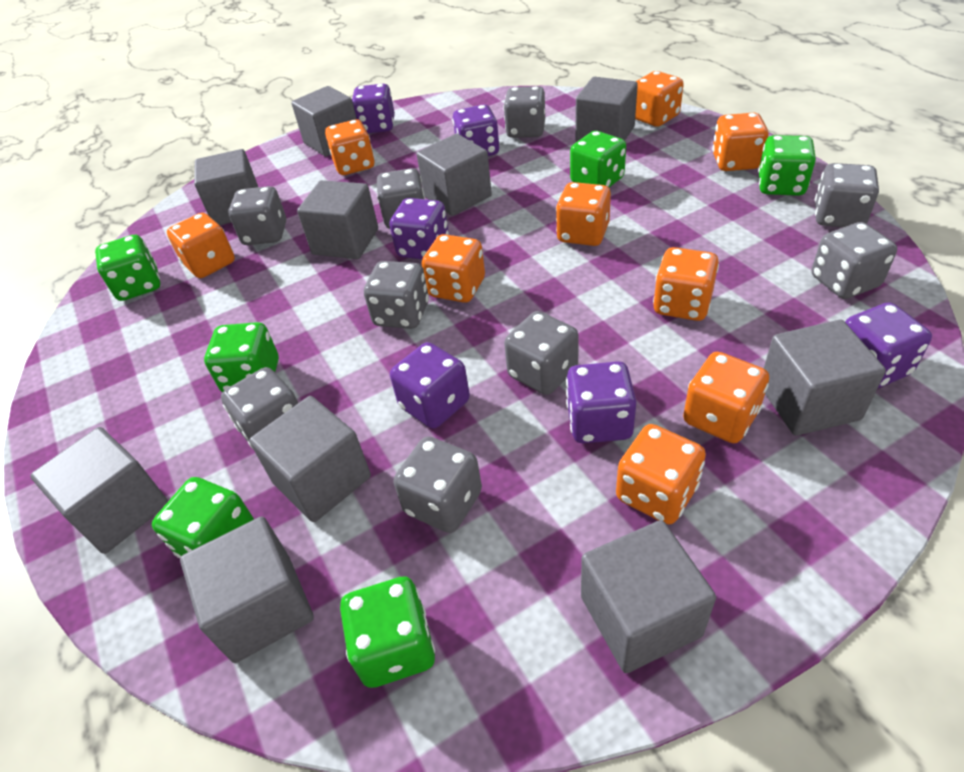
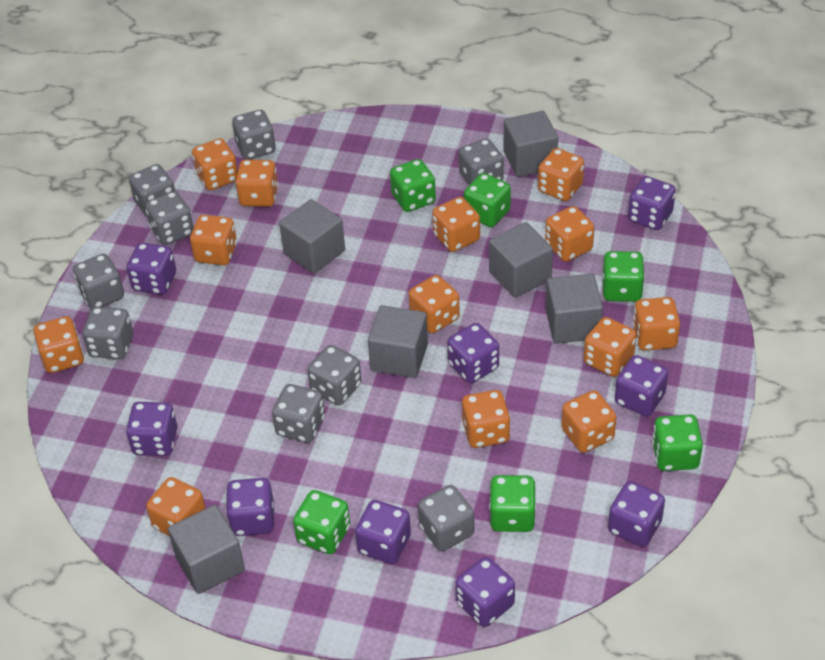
grey cube: 10 -> 6
orange dice: 9 -> 13
purple dice: 6 -> 9

